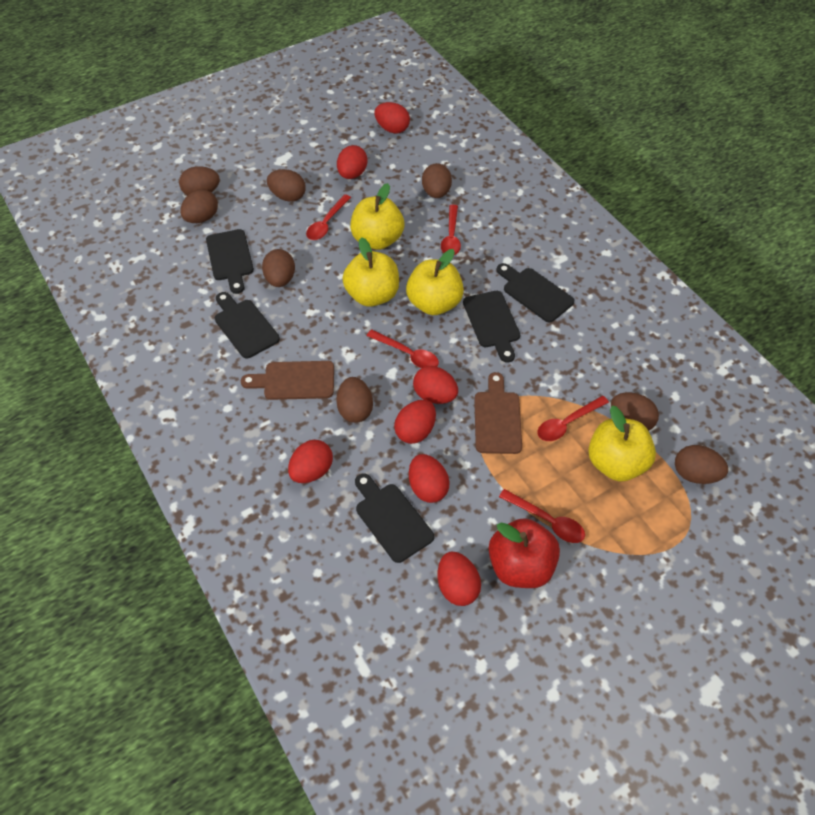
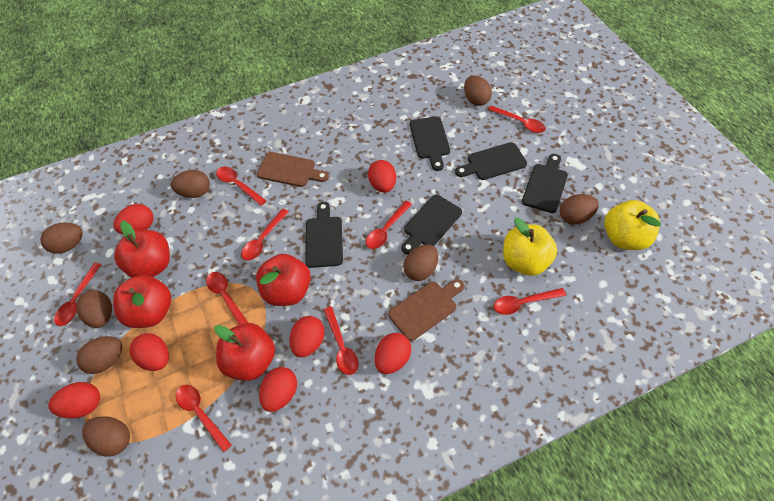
red apple: 1 -> 4
red spoon: 5 -> 9
yellow apple: 4 -> 2

